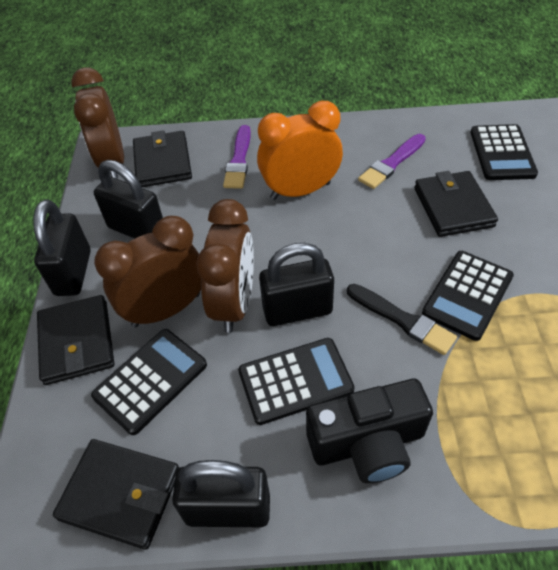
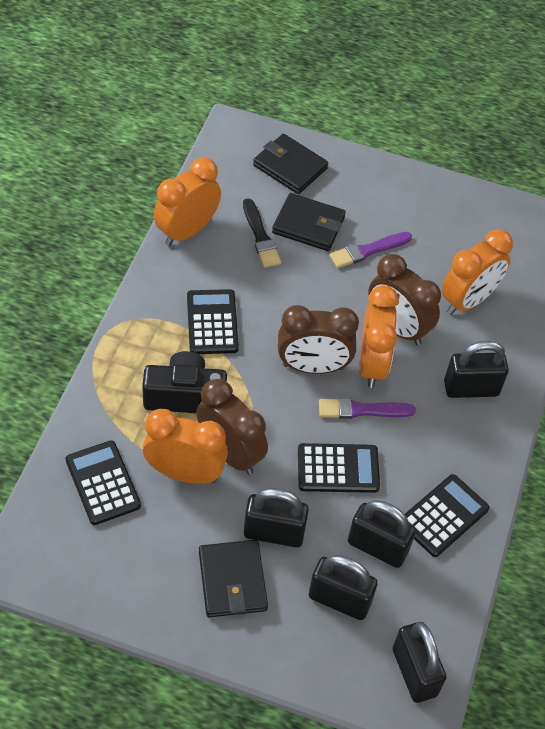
black padlock: 4 -> 5
black wallet: 4 -> 3
orange clock: 1 -> 4

